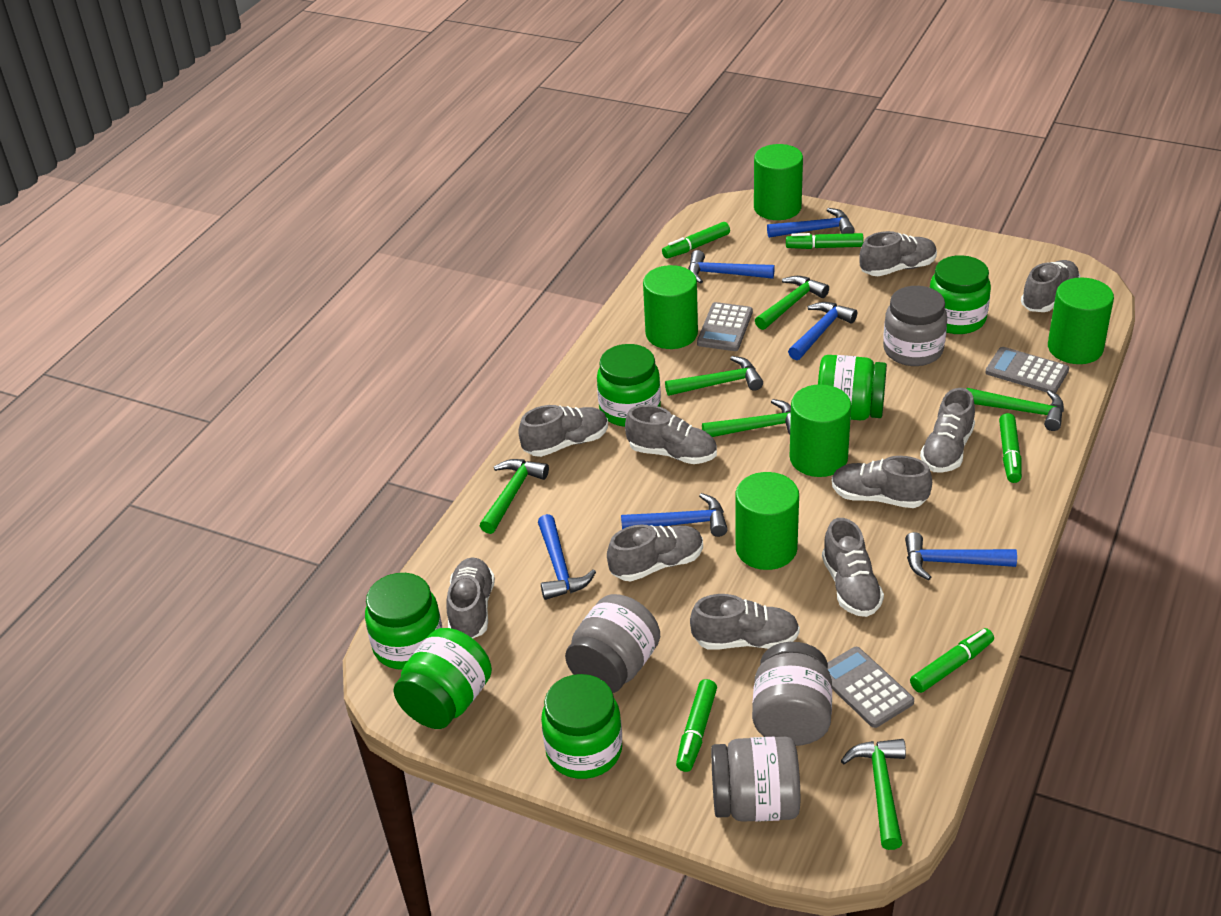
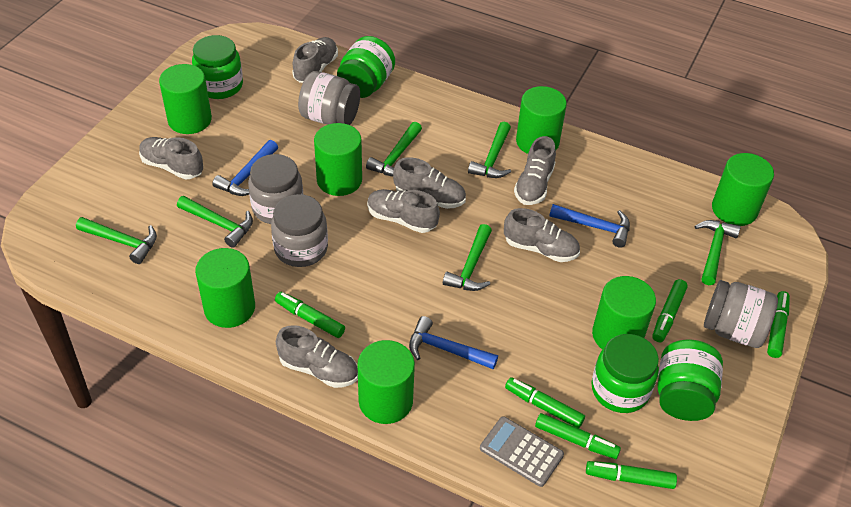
blue hammer: 6 -> 3
green cylinder: 5 -> 7
green jar: 6 -> 4
green marker: 5 -> 6
grey calculator: 3 -> 1
grey shoe: 10 -> 7

